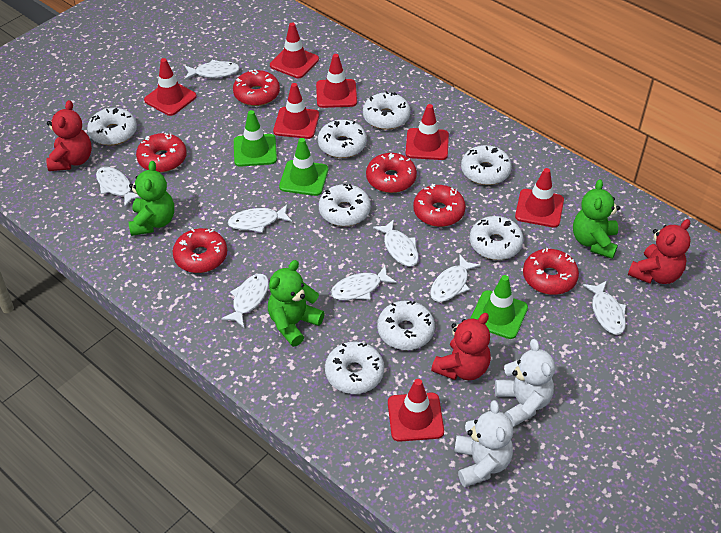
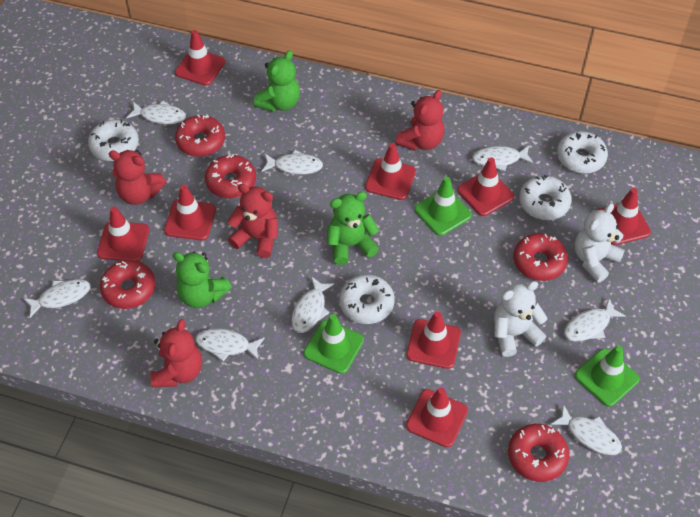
red donut: 6 -> 5
red teddy bear: 3 -> 4
red traffic cone: 7 -> 8
white donut: 8 -> 4

